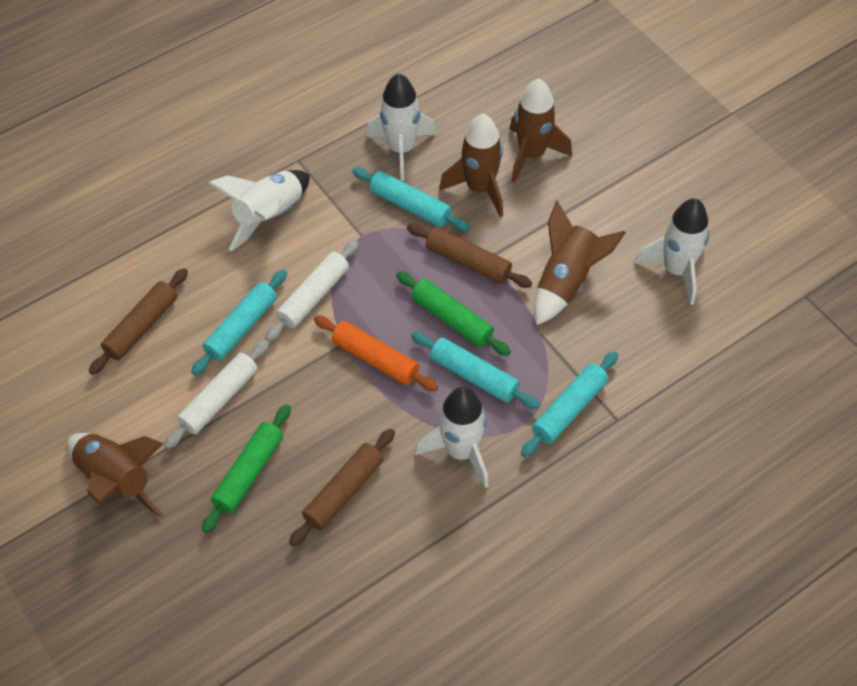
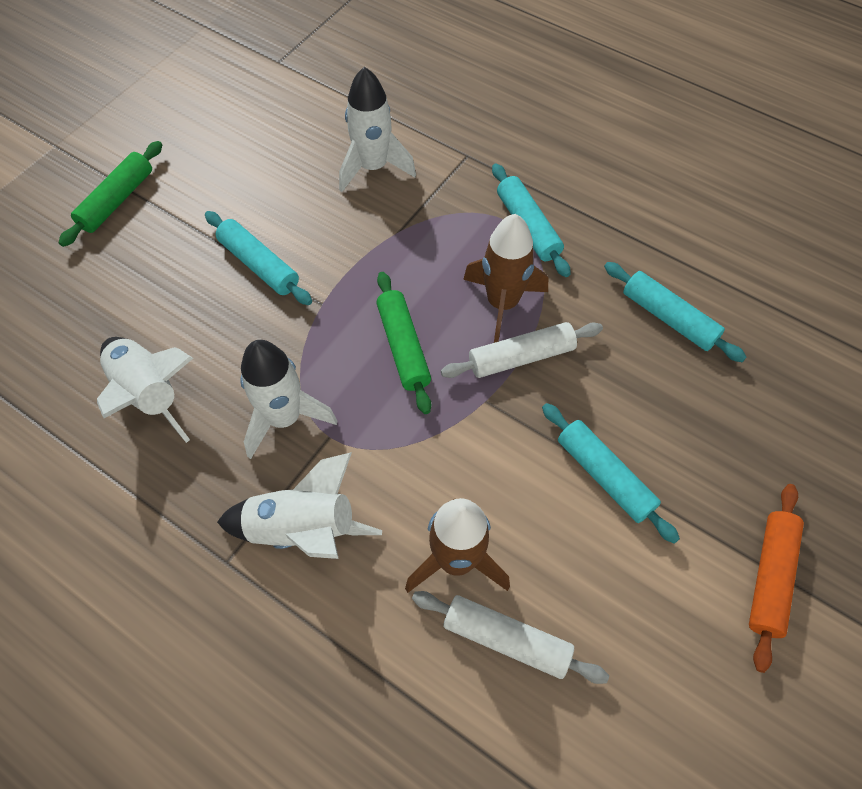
brown rocket: 4 -> 2
brown rolling pin: 3 -> 0

